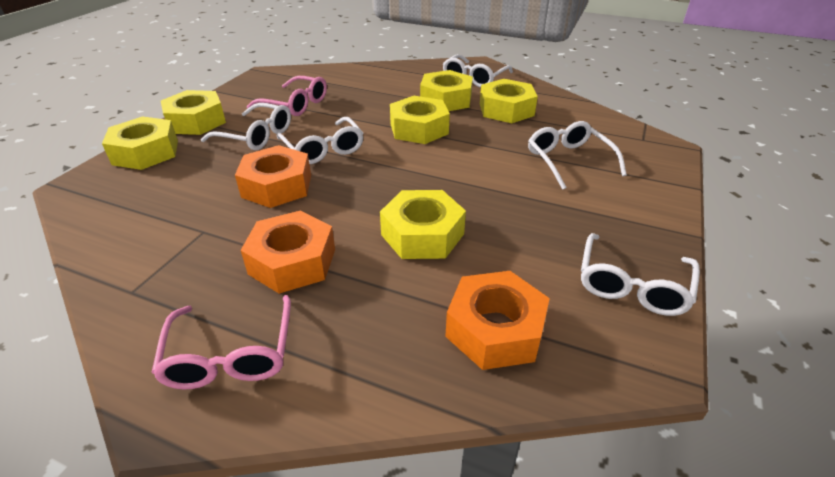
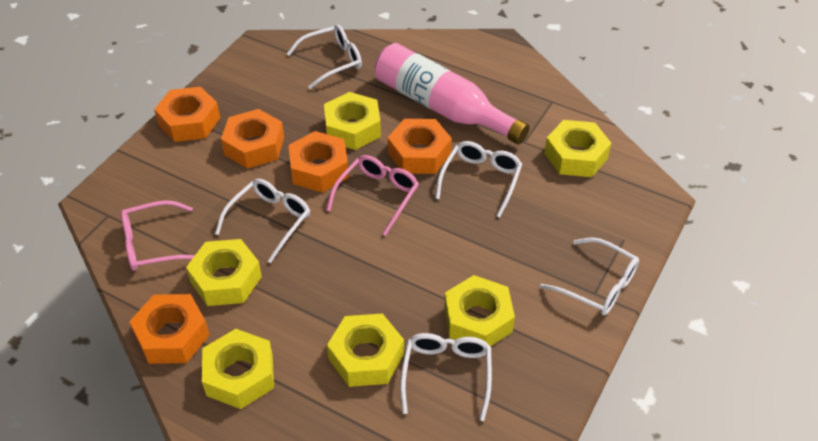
orange nut: 3 -> 5
pink bottle: 0 -> 1

